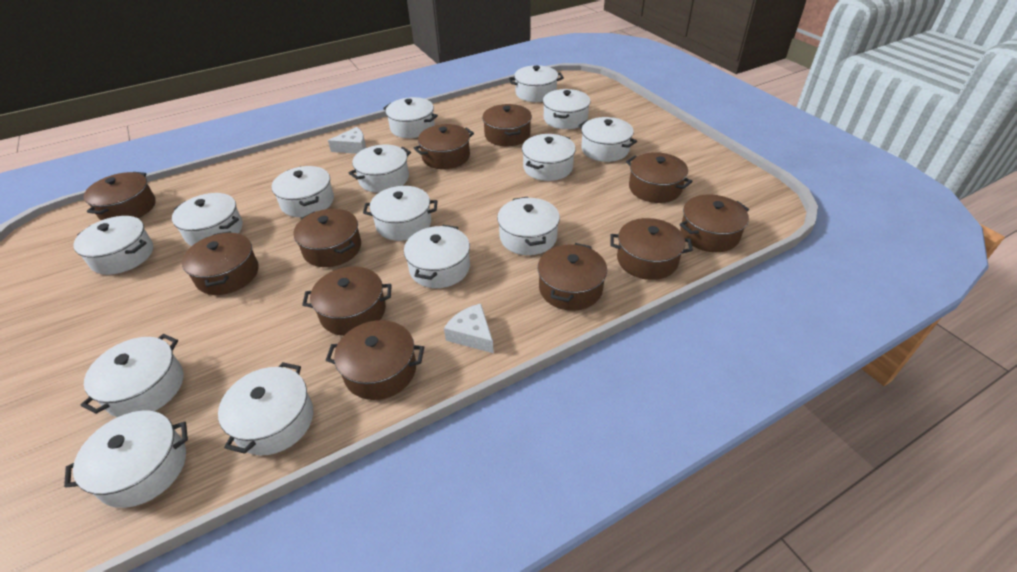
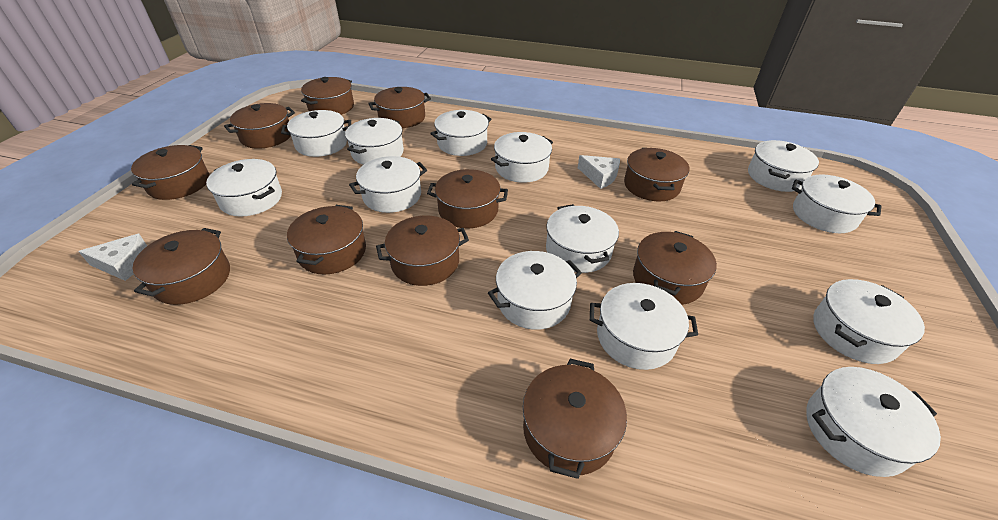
white pot: 15 -> 13

